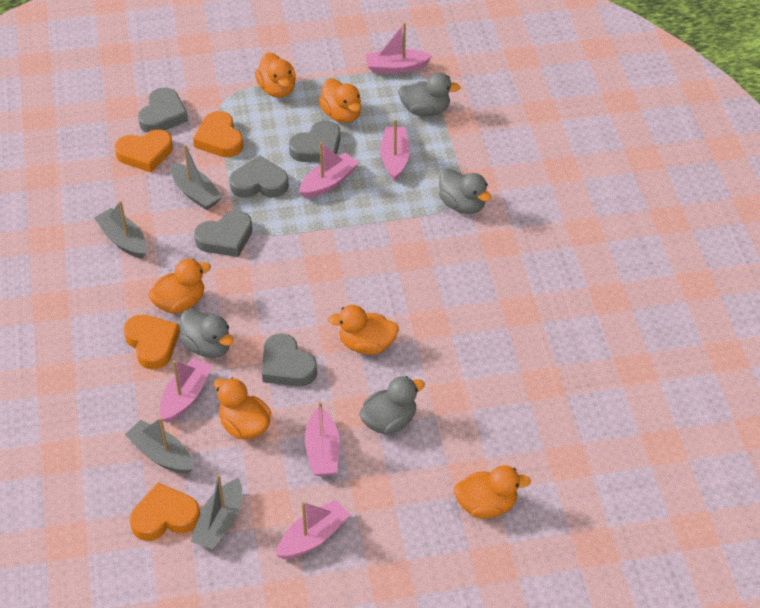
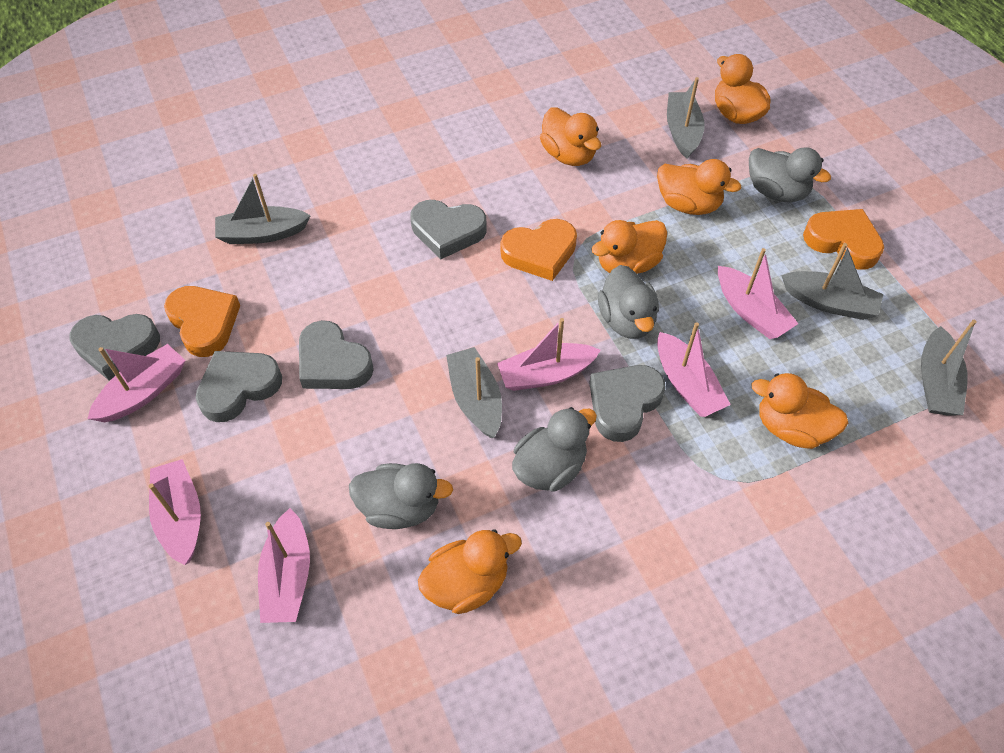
grey boat: 4 -> 5
orange heart: 4 -> 3

